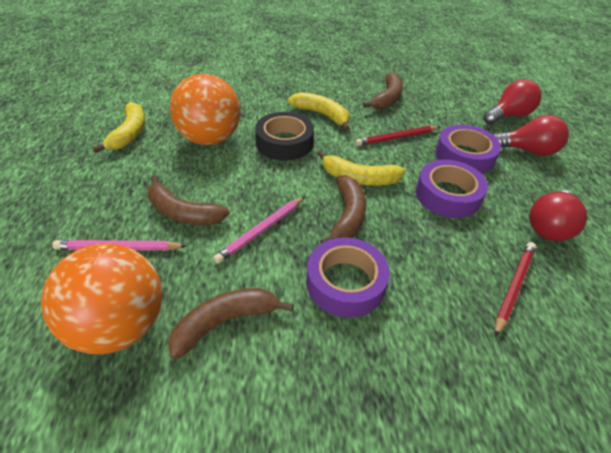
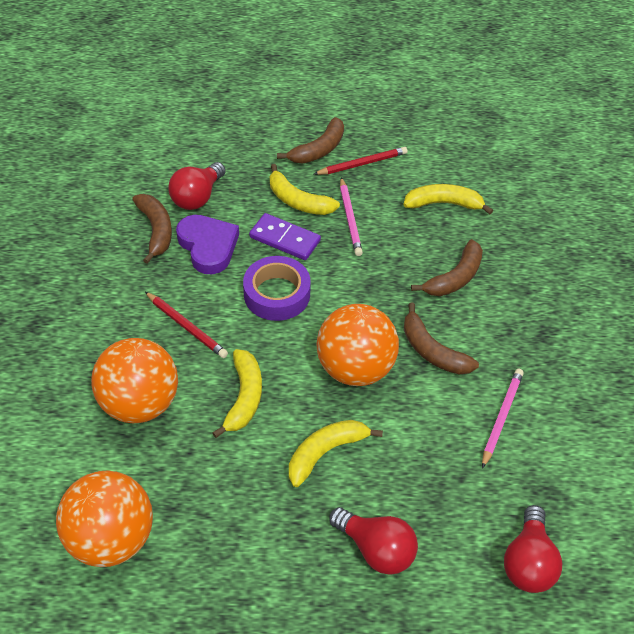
black tape: 1 -> 0
orange ball: 2 -> 3
purple domino: 0 -> 1
purple heart: 0 -> 1
purple tape: 3 -> 1
yellow banana: 3 -> 4

